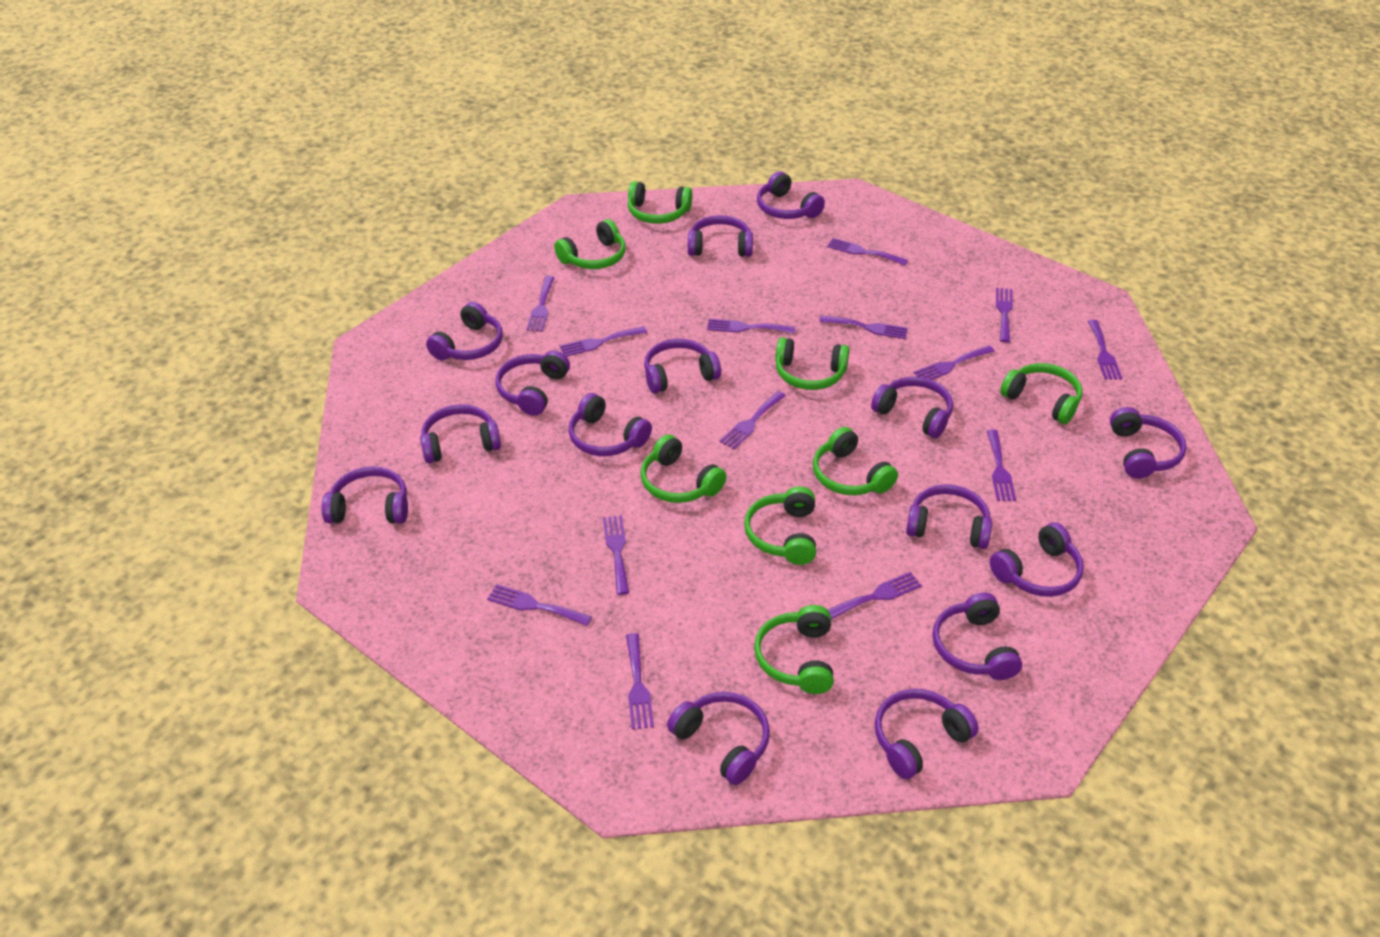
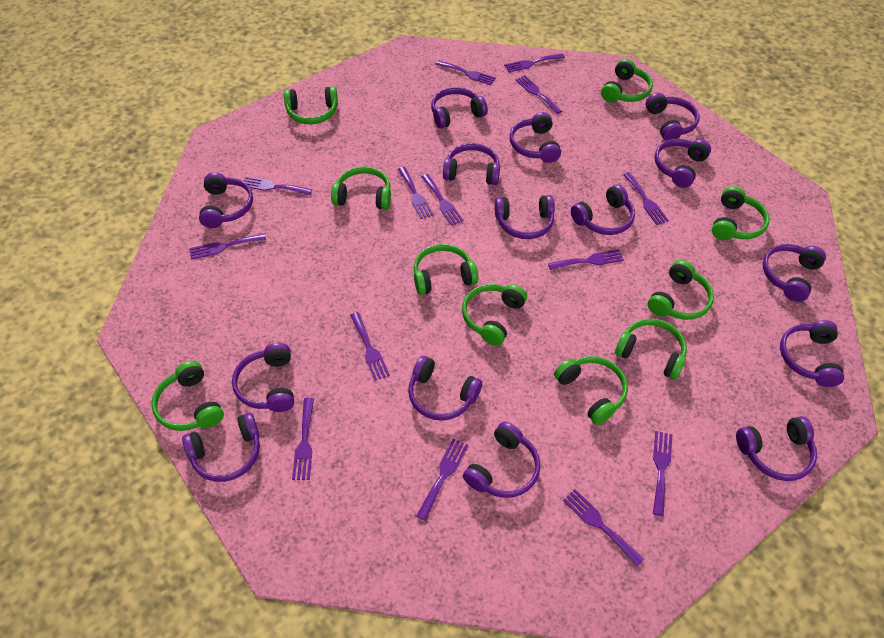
green headphones: 8 -> 10

